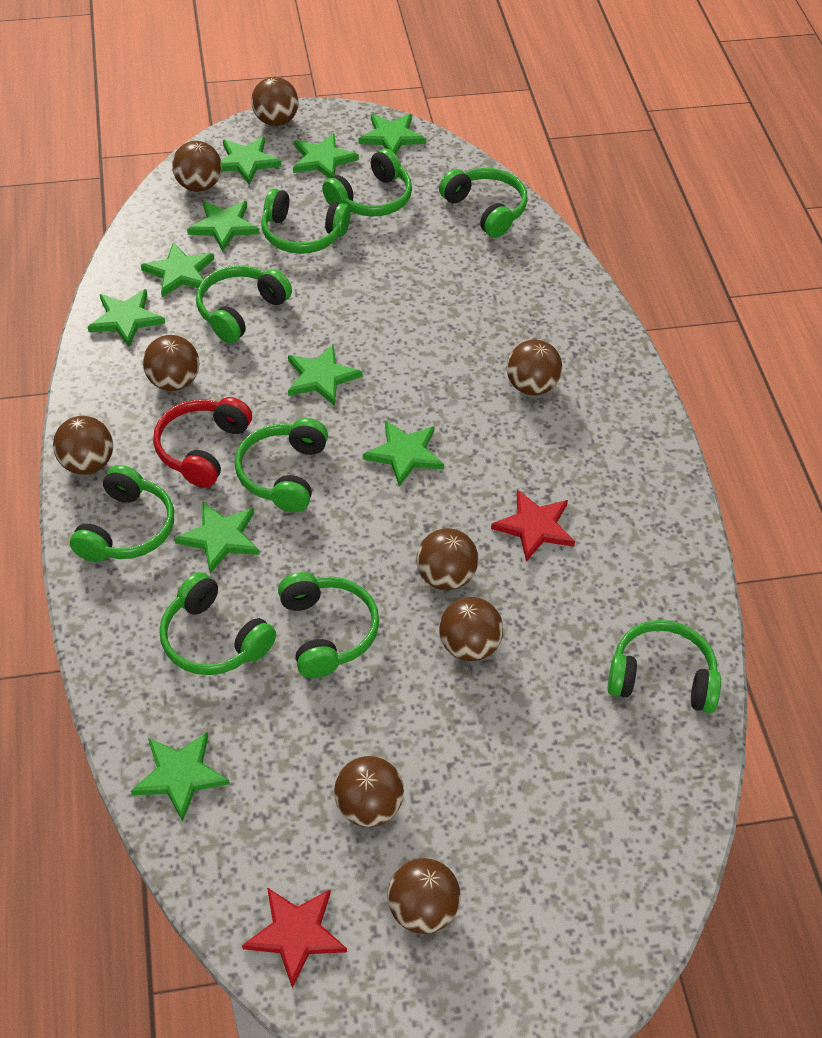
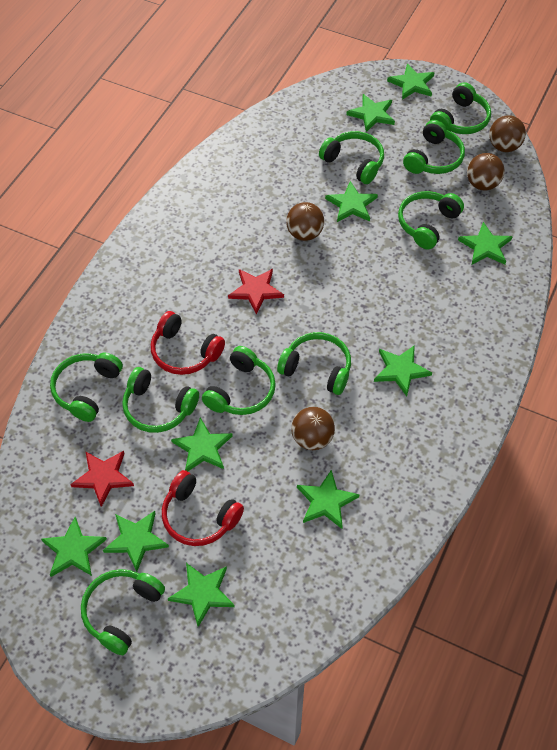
brown ball: 9 -> 4
red headphones: 1 -> 2

